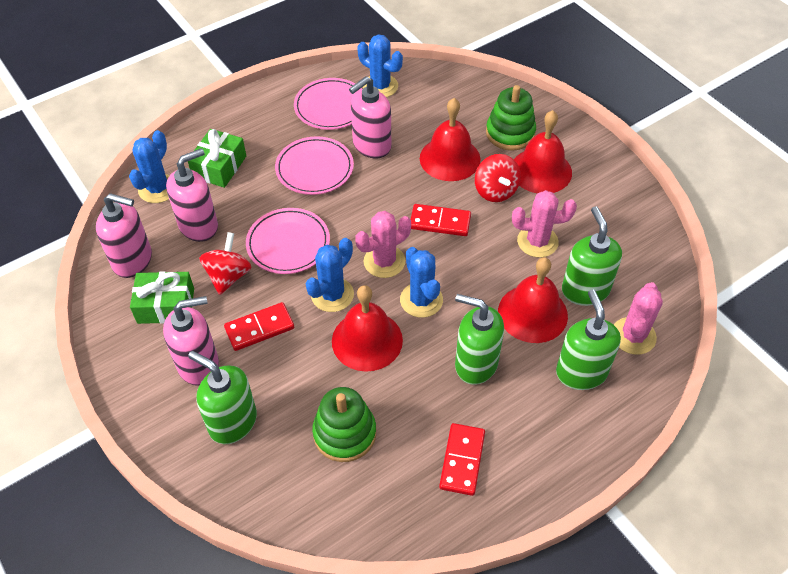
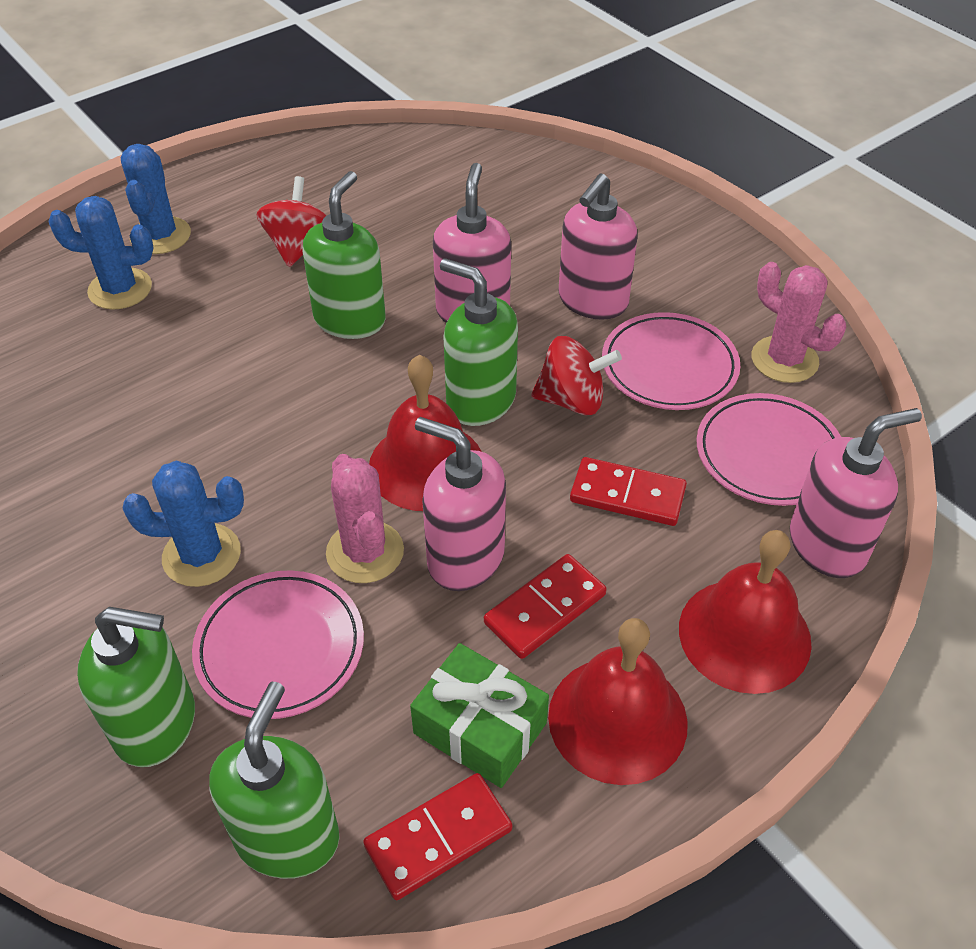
blue cactus: 4 -> 3
green gift: 2 -> 1
green stacking toy: 2 -> 0
pink cactus: 3 -> 2
red bell: 4 -> 3

